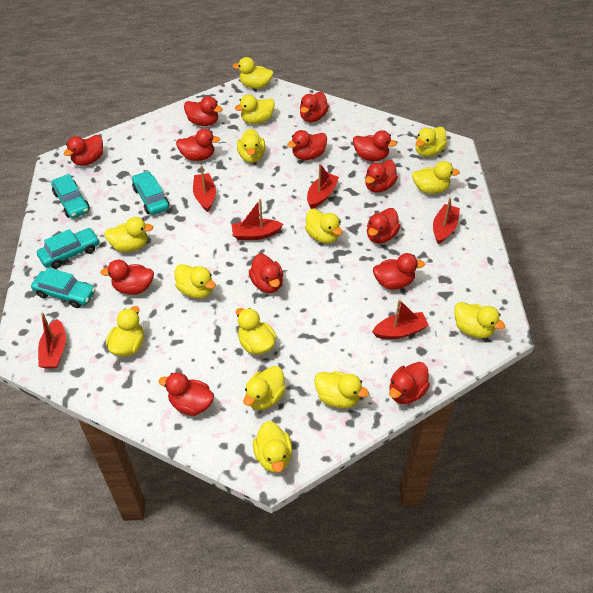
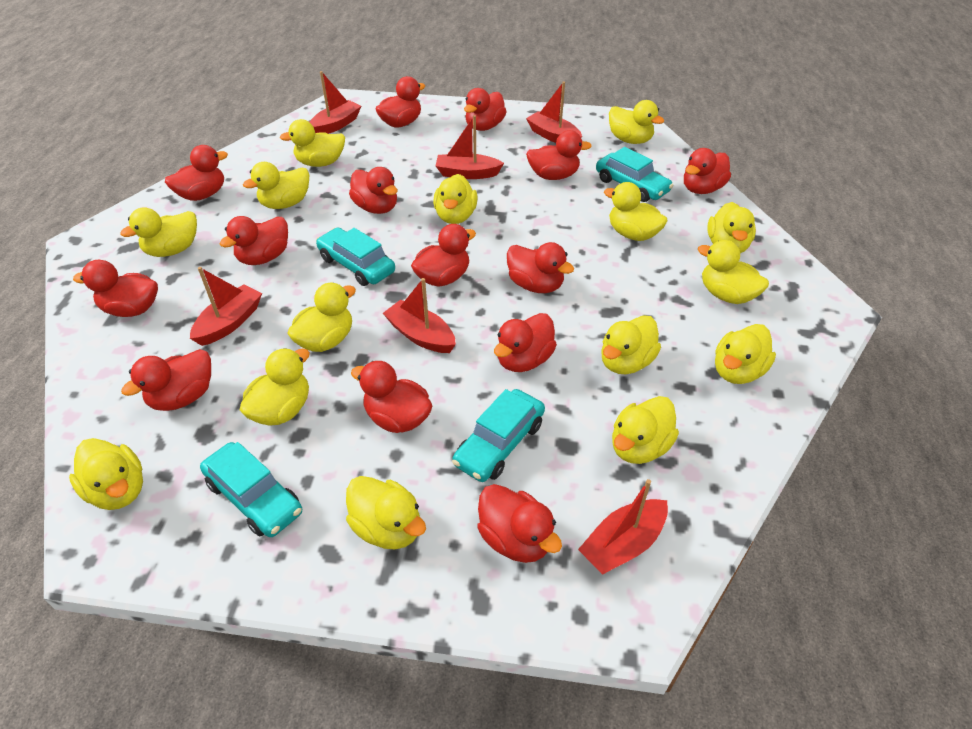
red duck: 13 -> 14
yellow duck: 14 -> 15

